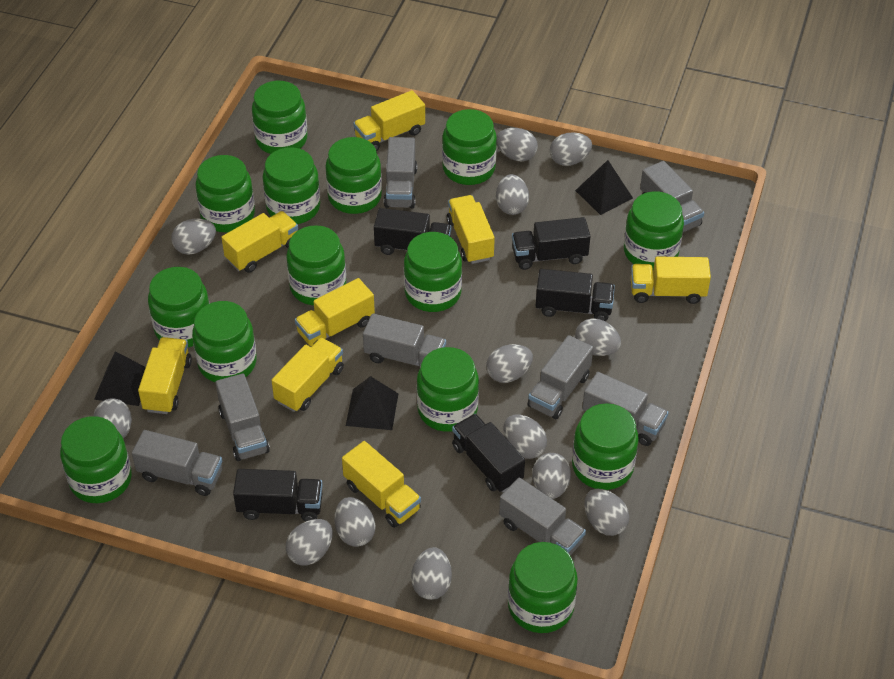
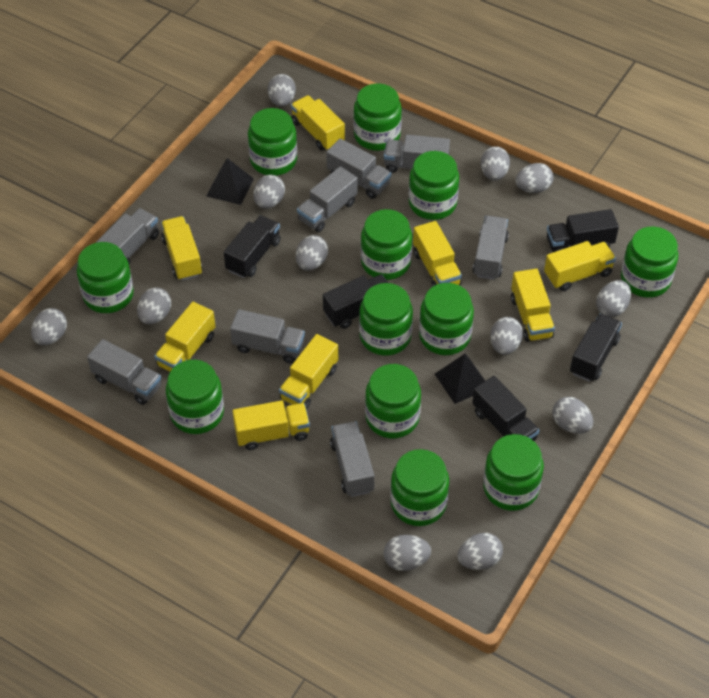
black pyramid: 3 -> 2
green jar: 14 -> 12
grey egg: 13 -> 12

